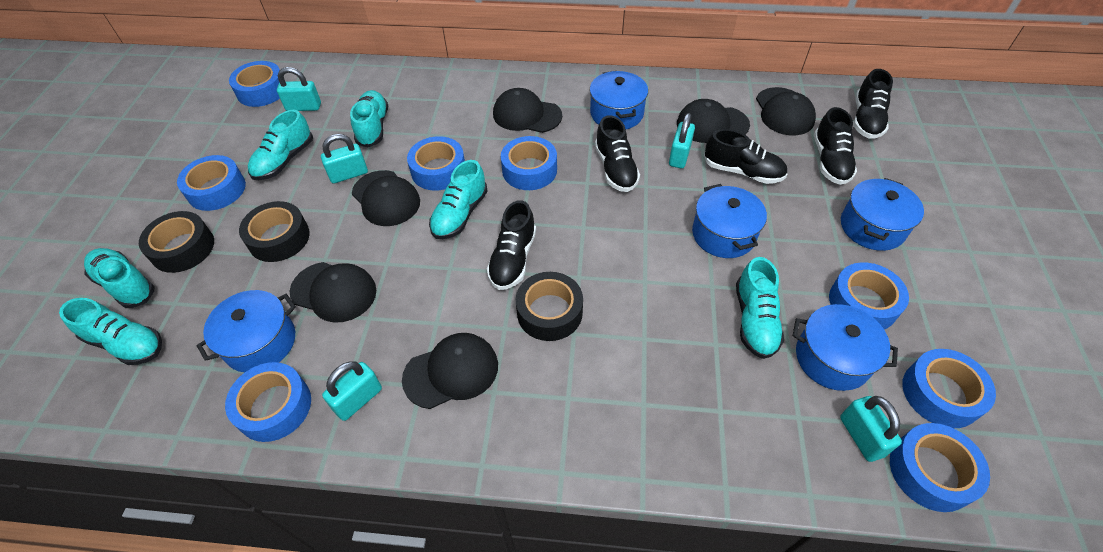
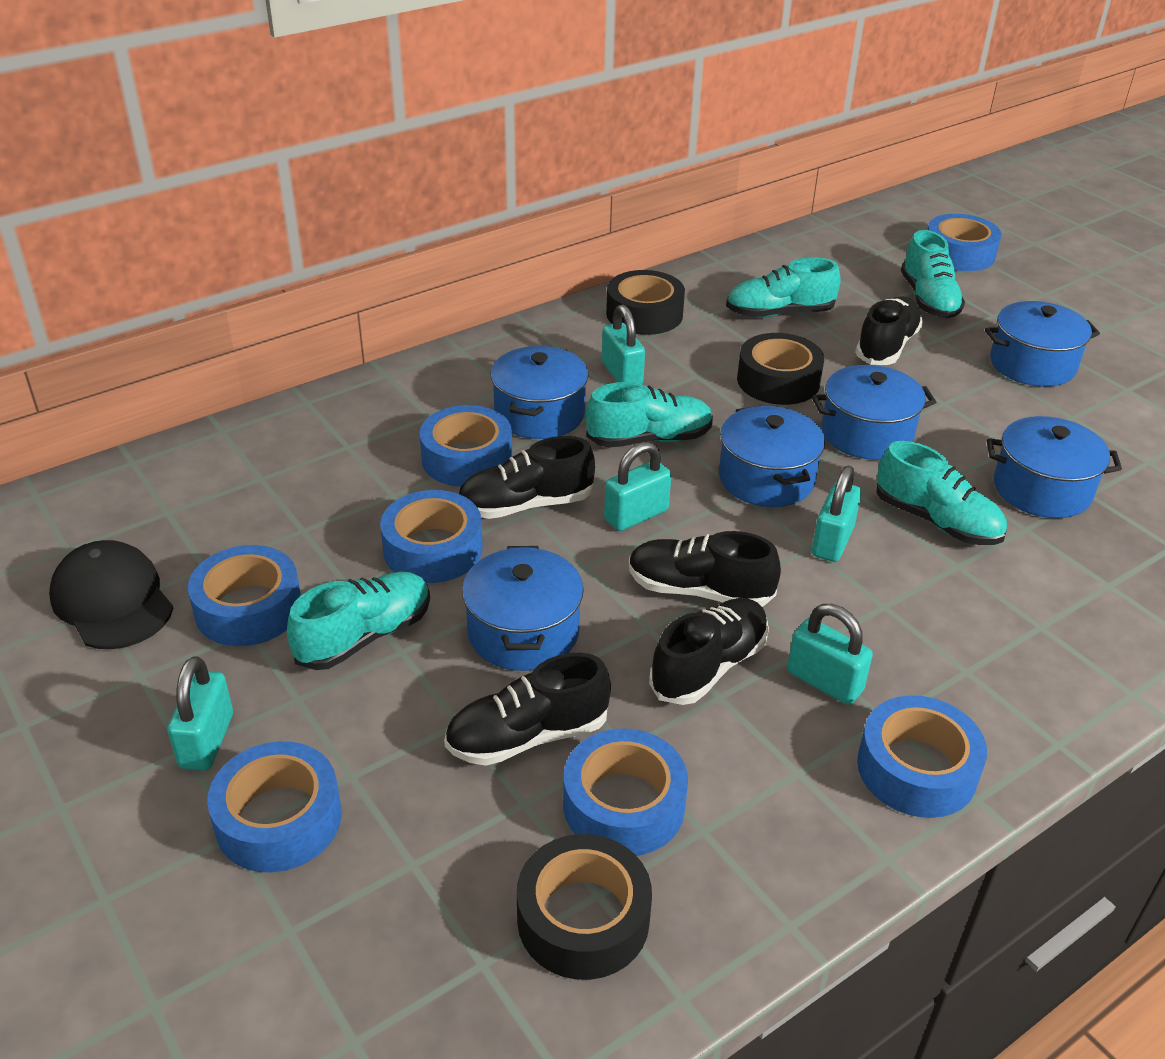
black cap: 6 -> 1
blue pot: 5 -> 6
blue tape: 8 -> 7
turquoise shoe: 6 -> 5

